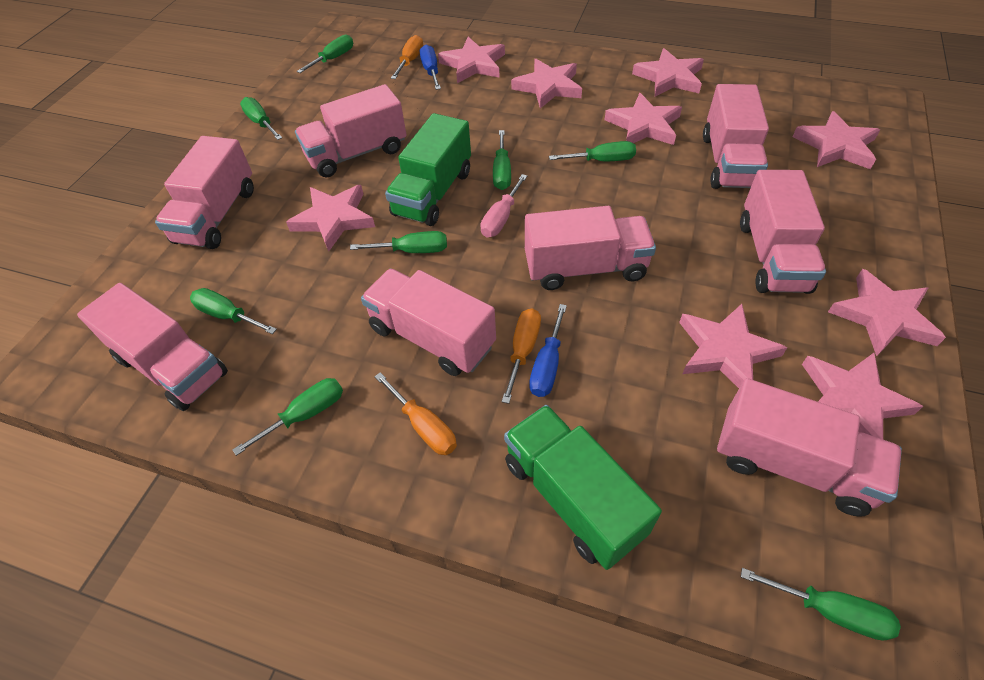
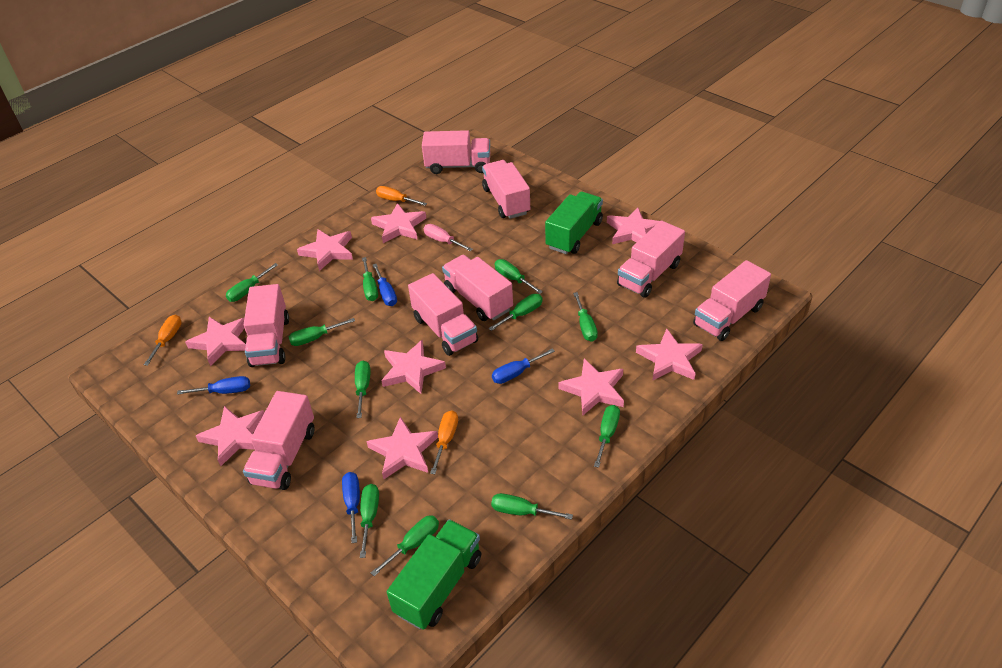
blue screwdriver: 2 -> 4
green screwdriver: 8 -> 11

